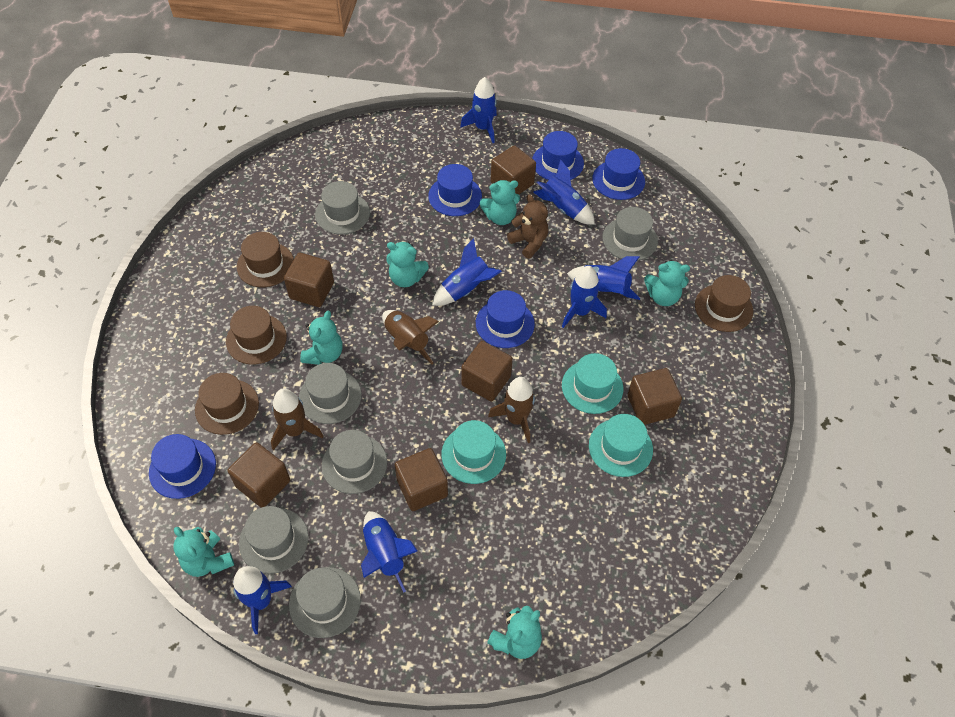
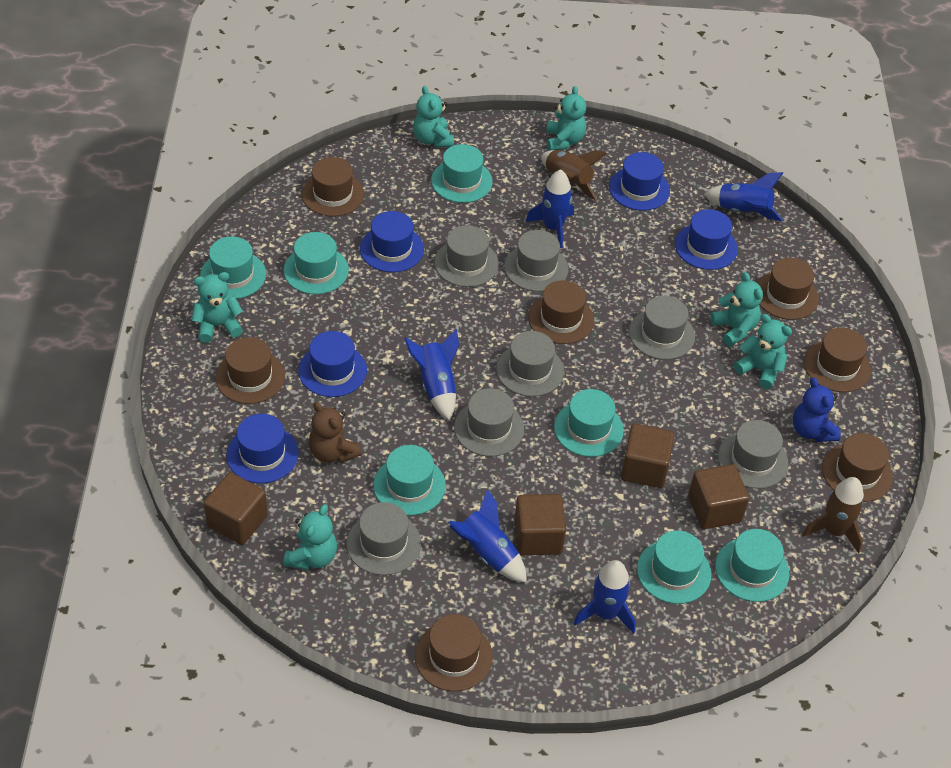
blue rocket: 7 -> 5
blue teddy bear: 0 -> 1
brown cube: 6 -> 4
brown hat: 4 -> 7
brown rocket: 3 -> 2
grey hat: 6 -> 7
turquoise hat: 3 -> 7

